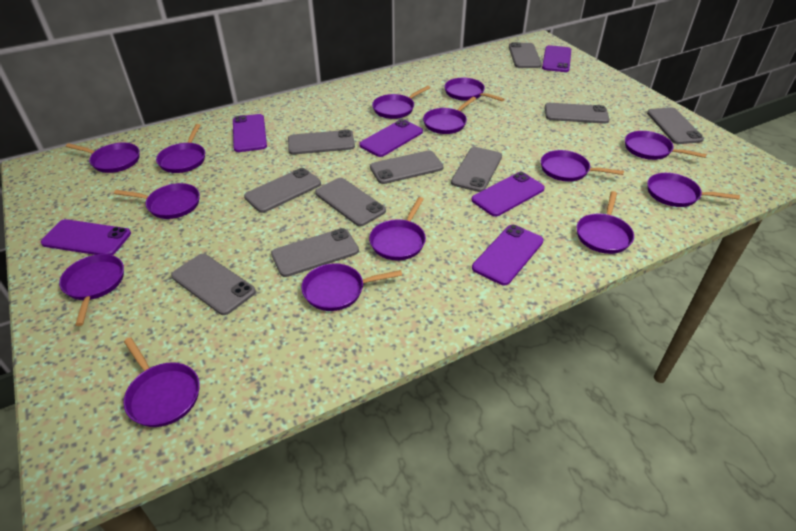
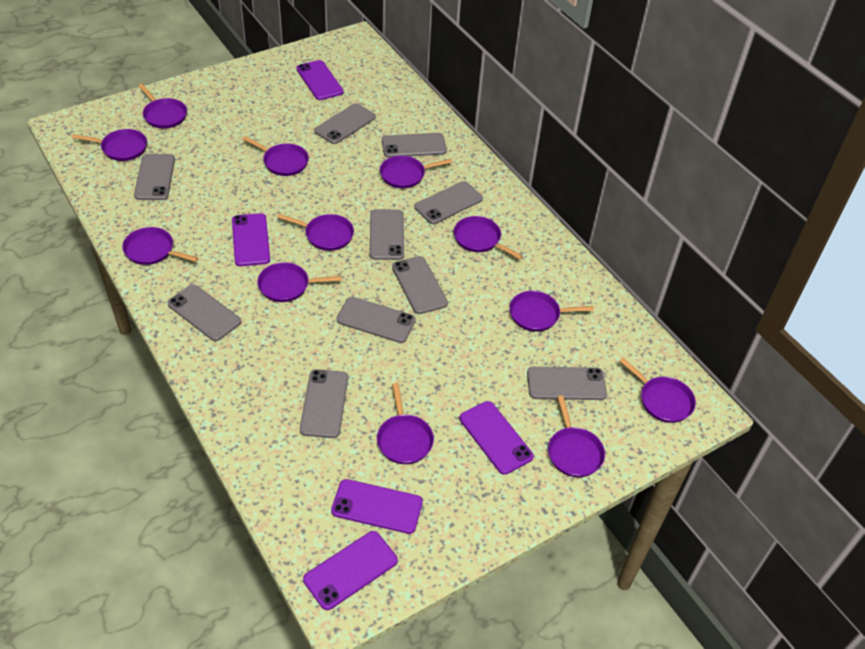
purple pan: 14 -> 12
purple phone: 6 -> 5

